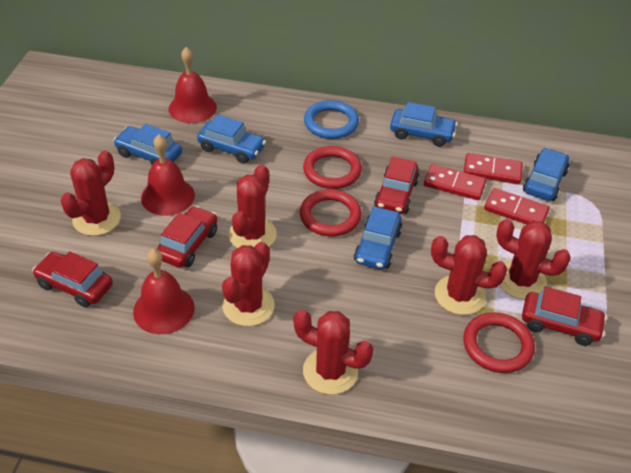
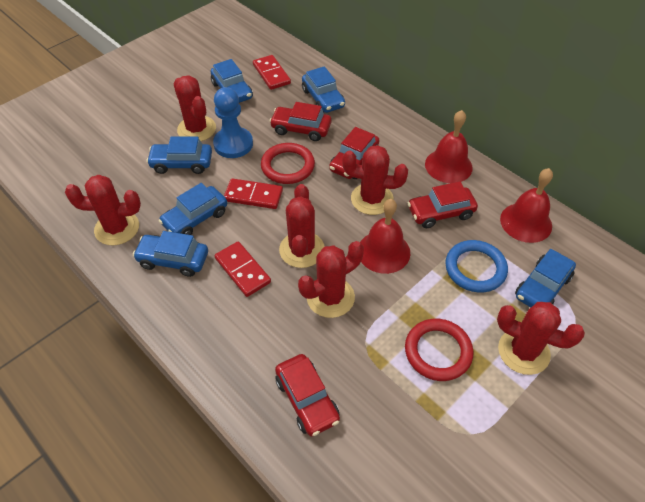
blue car: 5 -> 6
blue pawn: 0 -> 1
red ring: 3 -> 2

